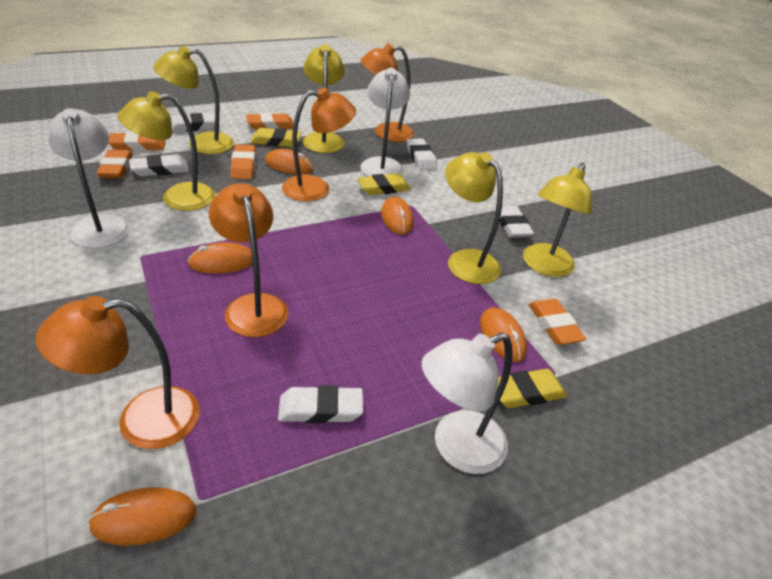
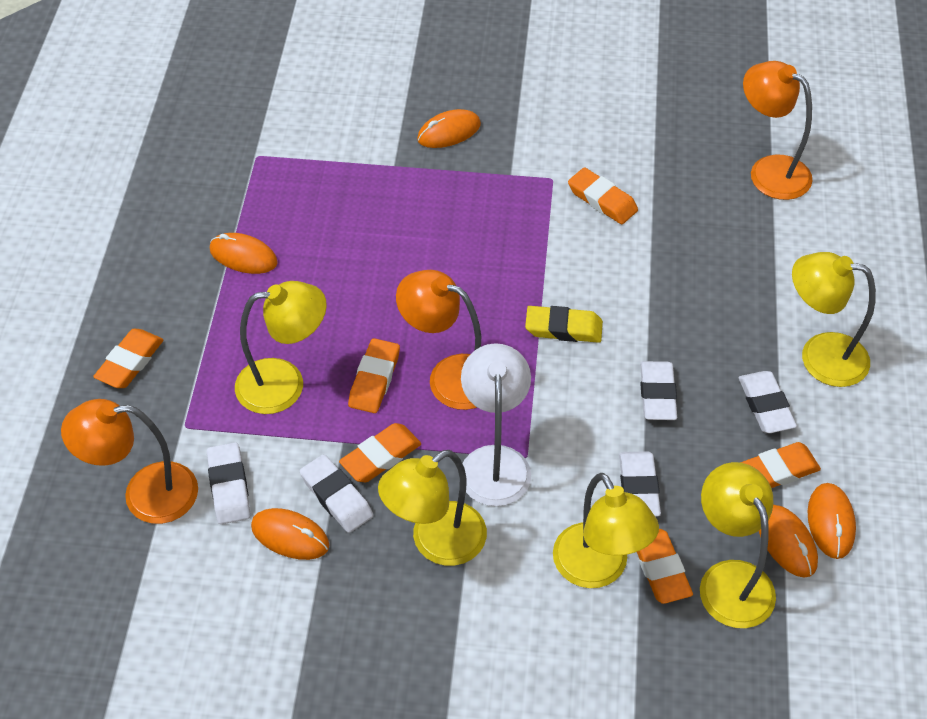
orange eraser: 5 -> 6
orange lamp: 4 -> 3
white lamp: 3 -> 1
yellow eraser: 3 -> 1

